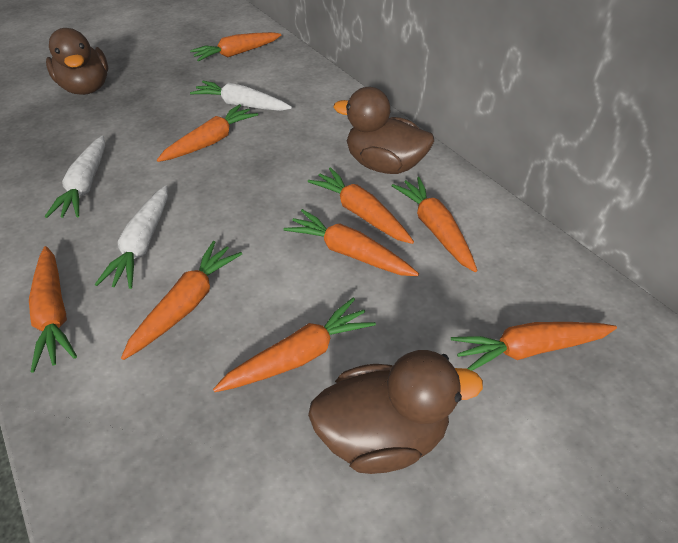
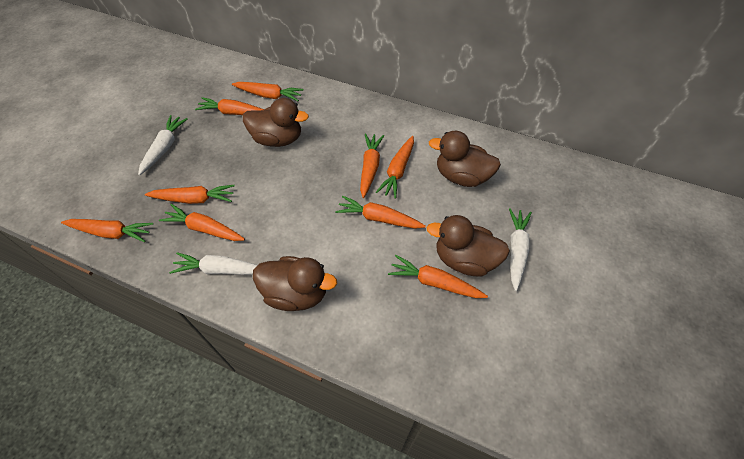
brown duck: 3 -> 4

